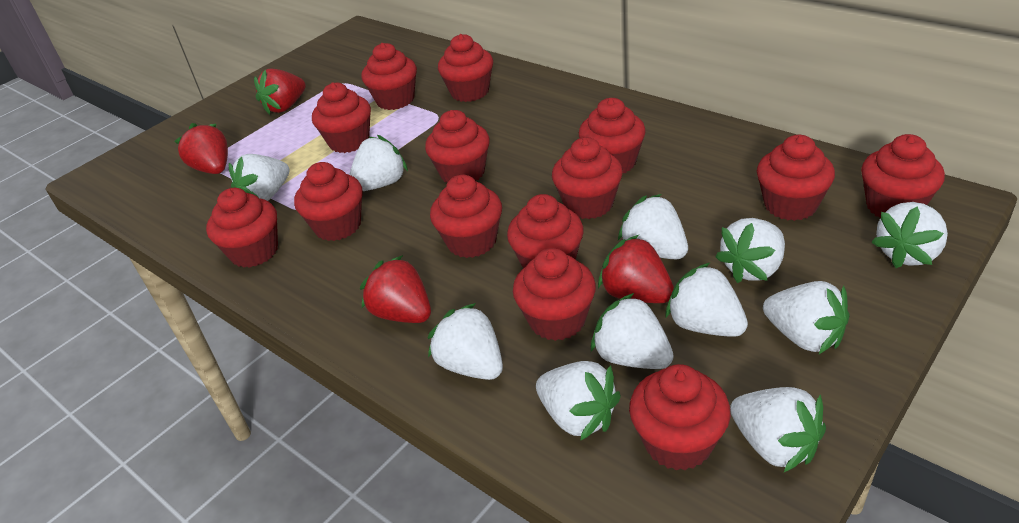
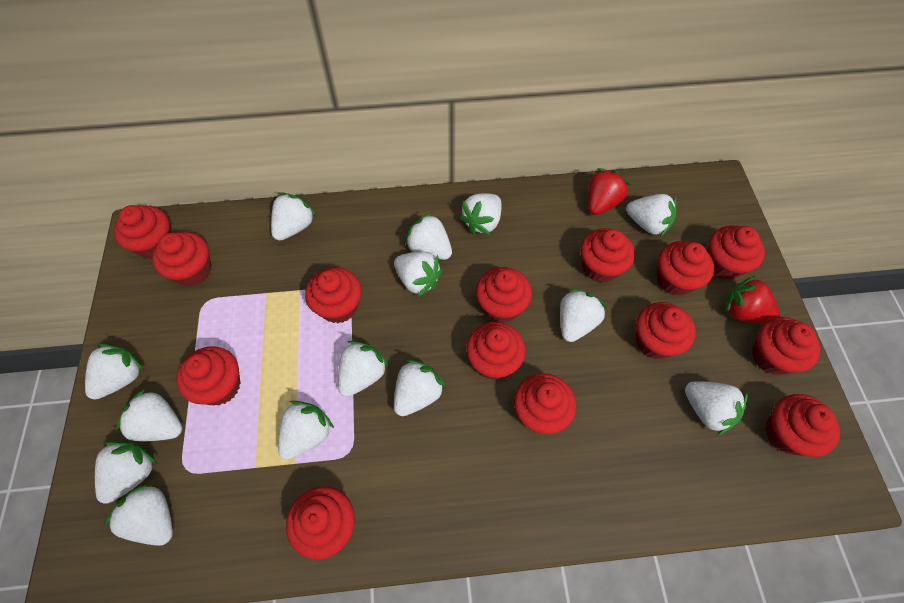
red strawberry: 4 -> 2
white strawberry: 11 -> 14

